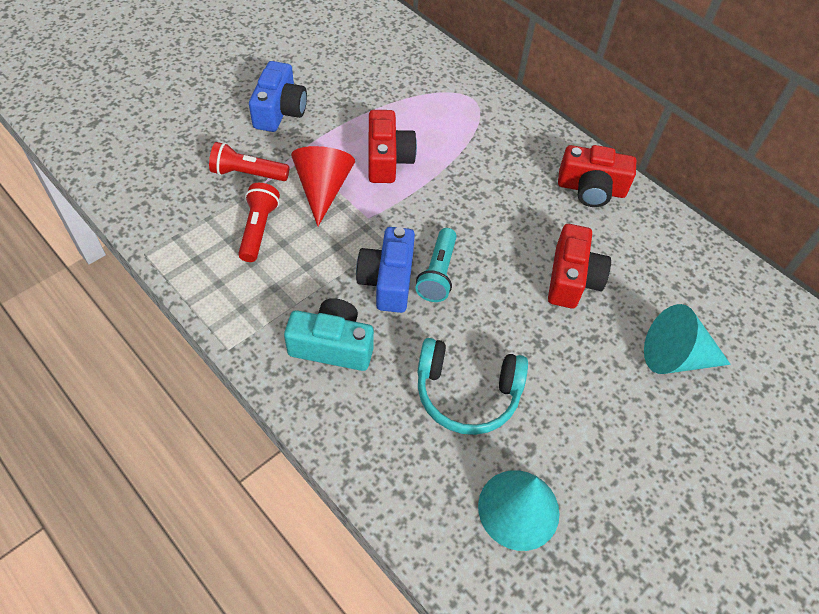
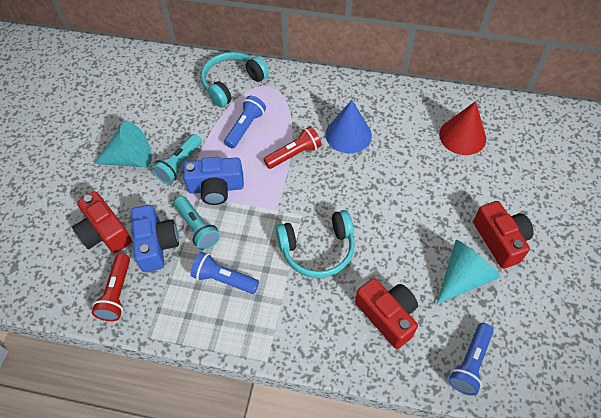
blue cone: 0 -> 1
blue flashlight: 0 -> 3
turquoise camera: 1 -> 0
turquoise flashlight: 1 -> 2
turquoise headphones: 1 -> 2

